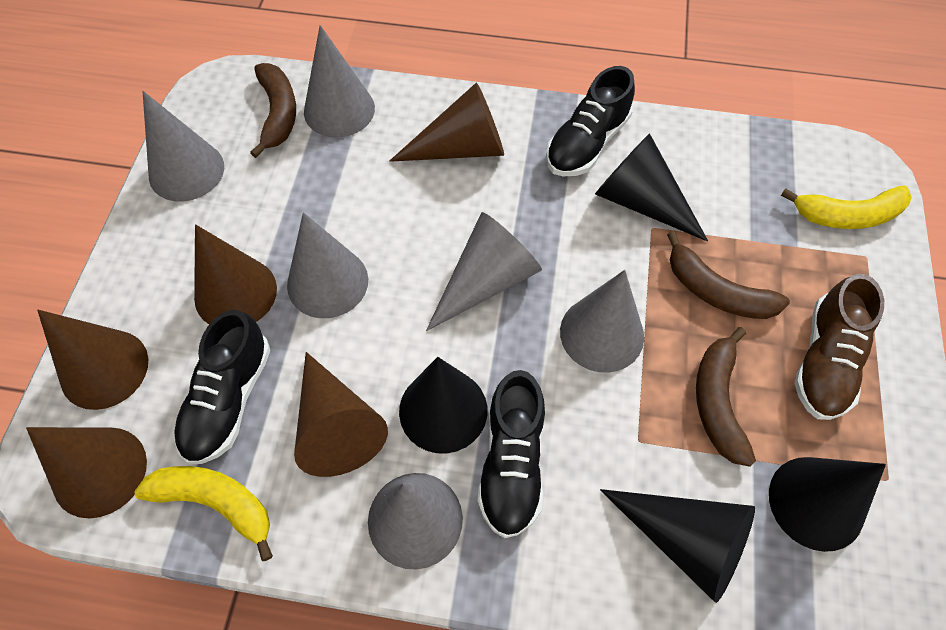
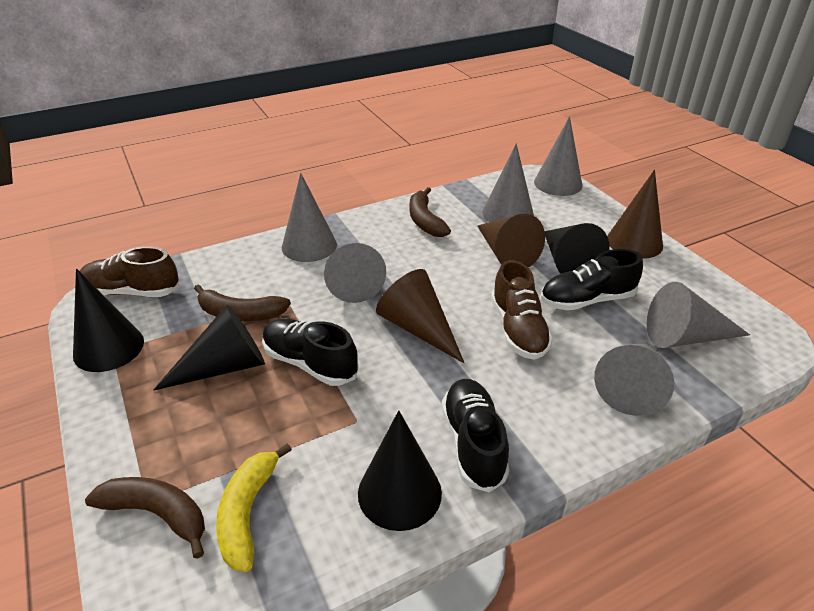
brown cone: 5 -> 3
brown shoe: 1 -> 2
yellow banana: 2 -> 1

